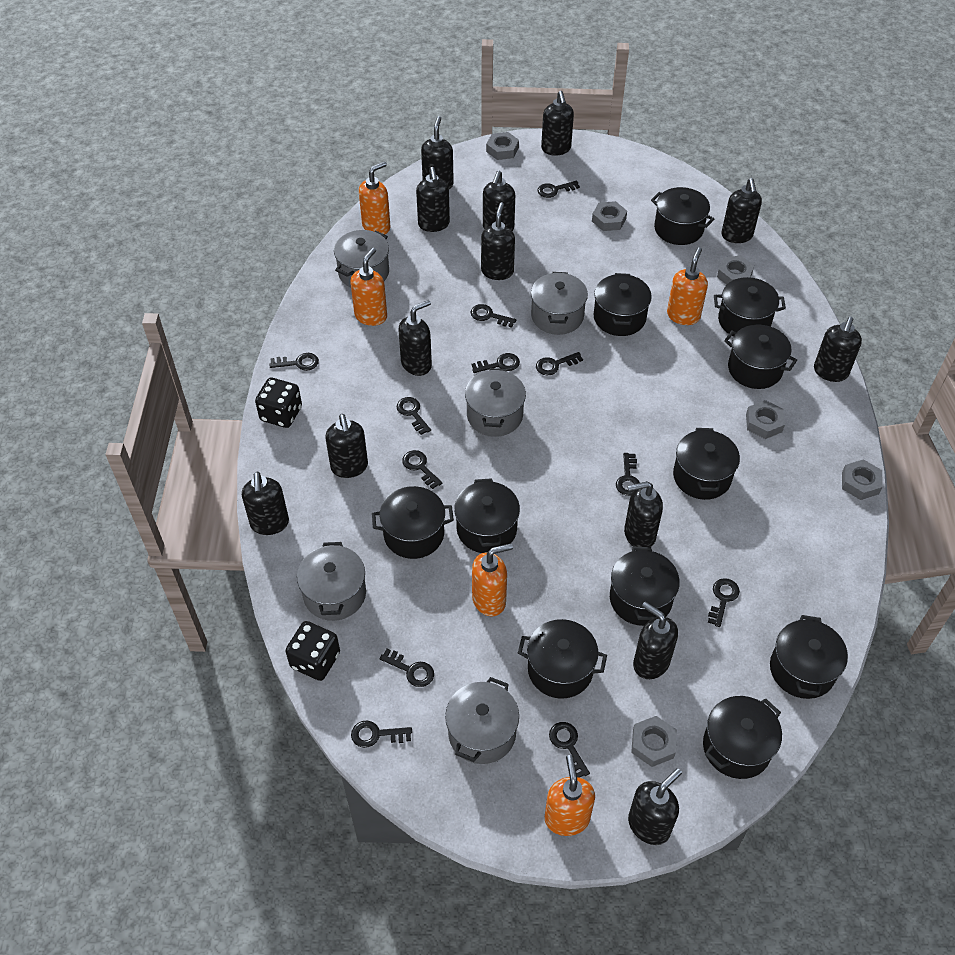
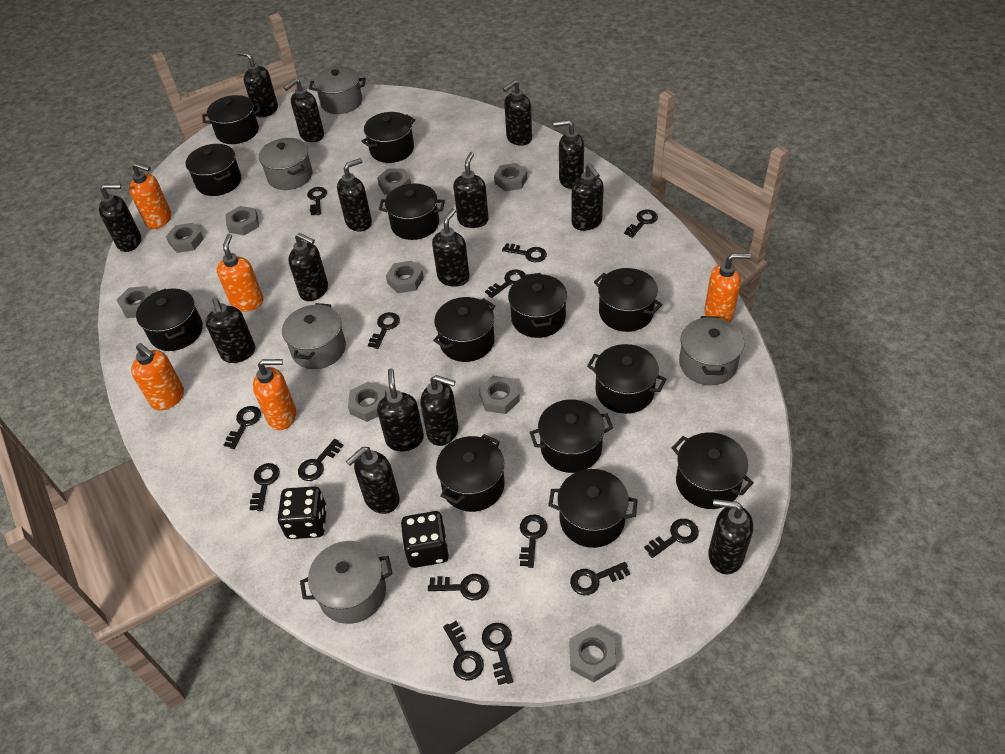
black key: 12 -> 14
black pot: 11 -> 13
black soap dispenser: 13 -> 15
grey nut: 6 -> 9

